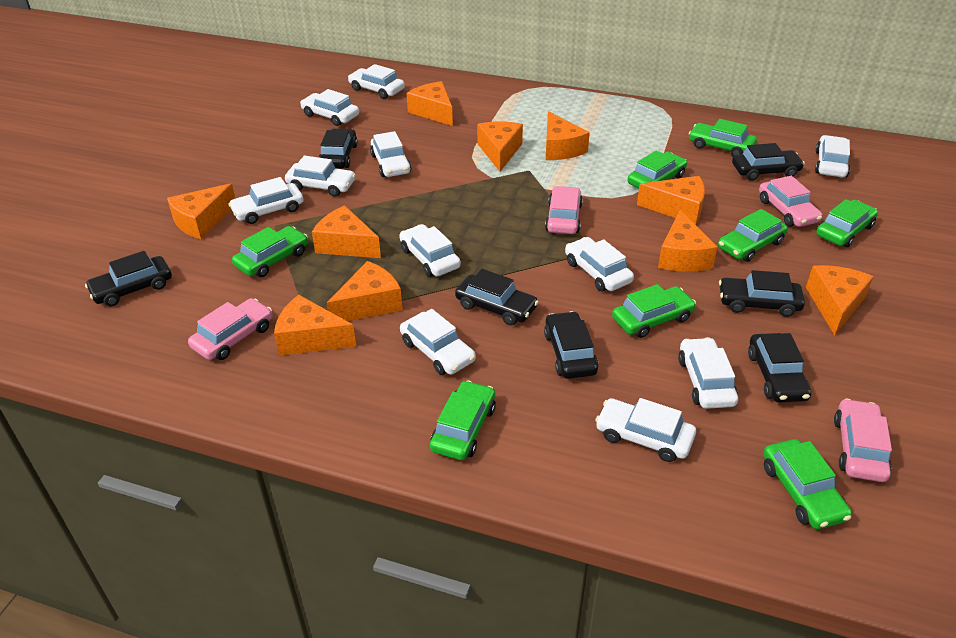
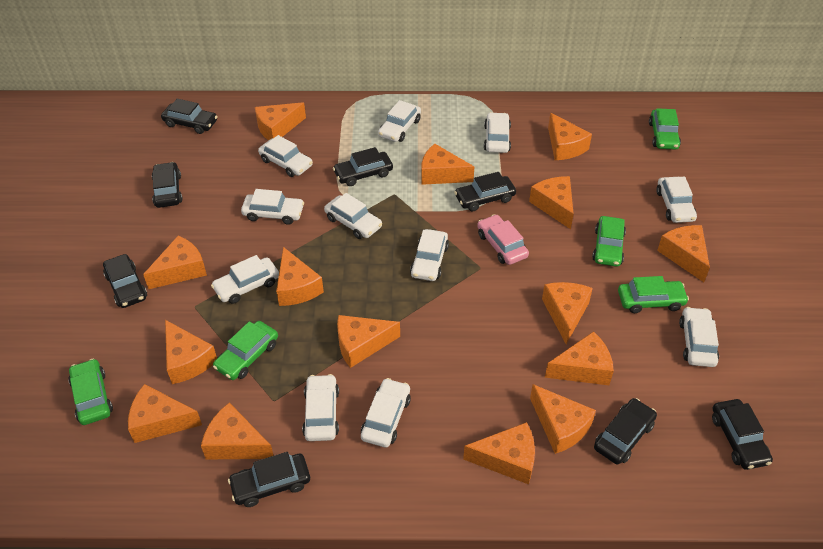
black car: 7 -> 8
green car: 8 -> 5
orange cheese: 10 -> 15
pink car: 4 -> 1

